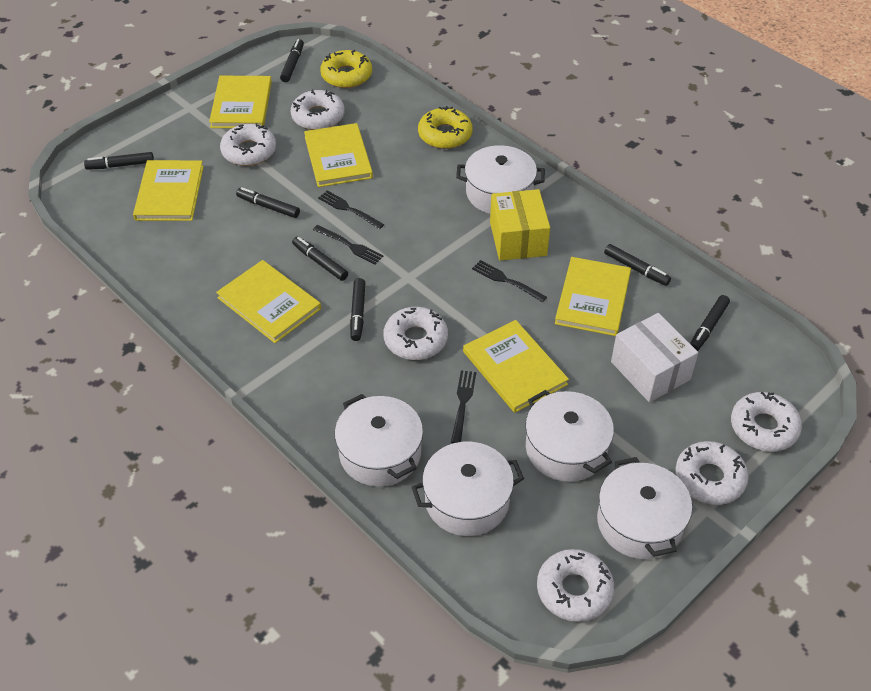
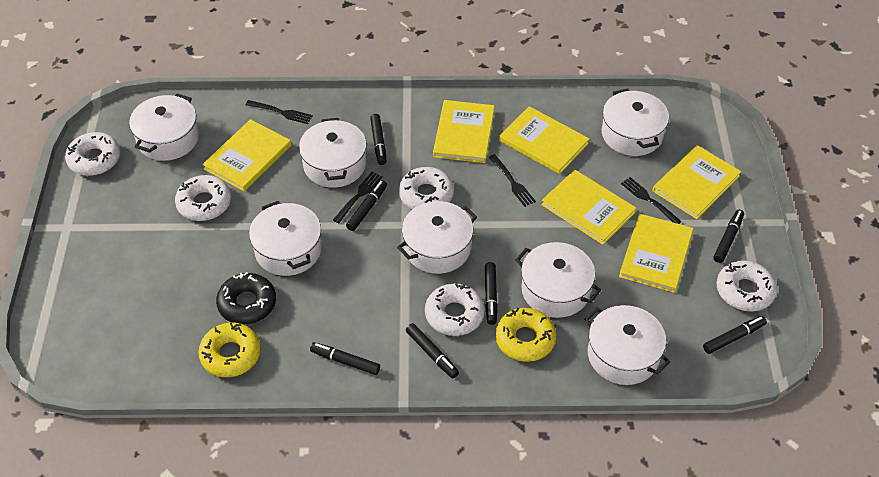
black donut: 0 -> 1
white box: 1 -> 0
white donut: 6 -> 5
white pot: 5 -> 7
yellow box: 1 -> 0

